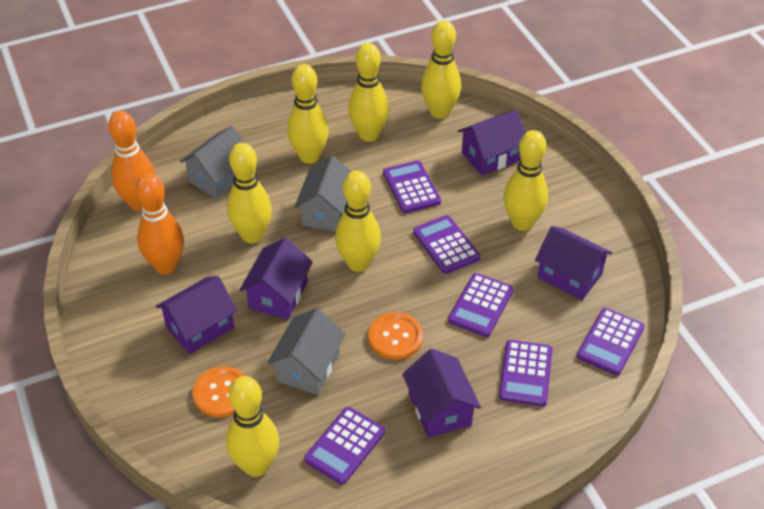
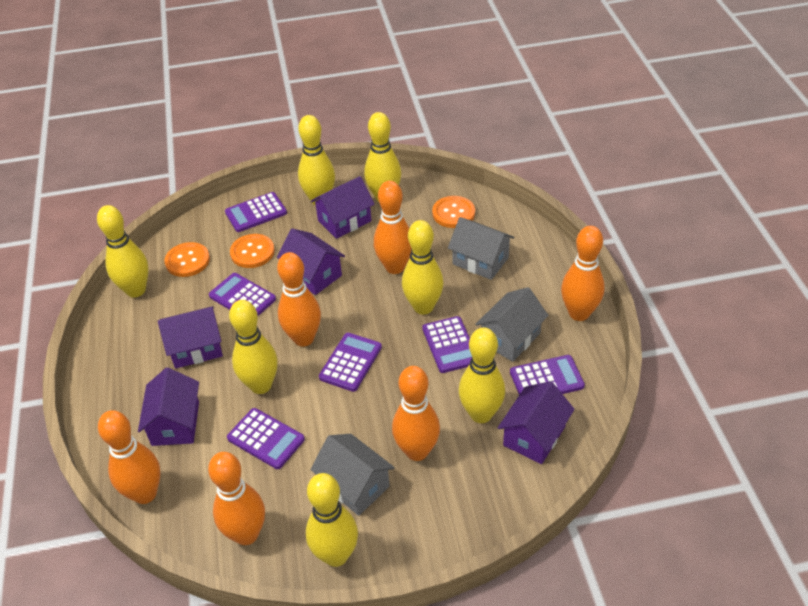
orange bowling pin: 2 -> 6
orange button: 2 -> 3

